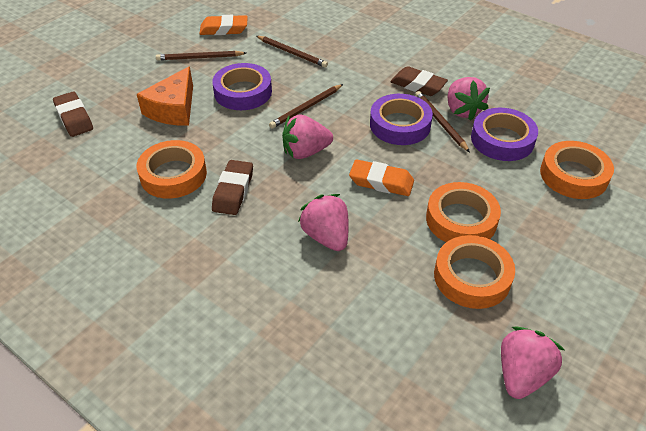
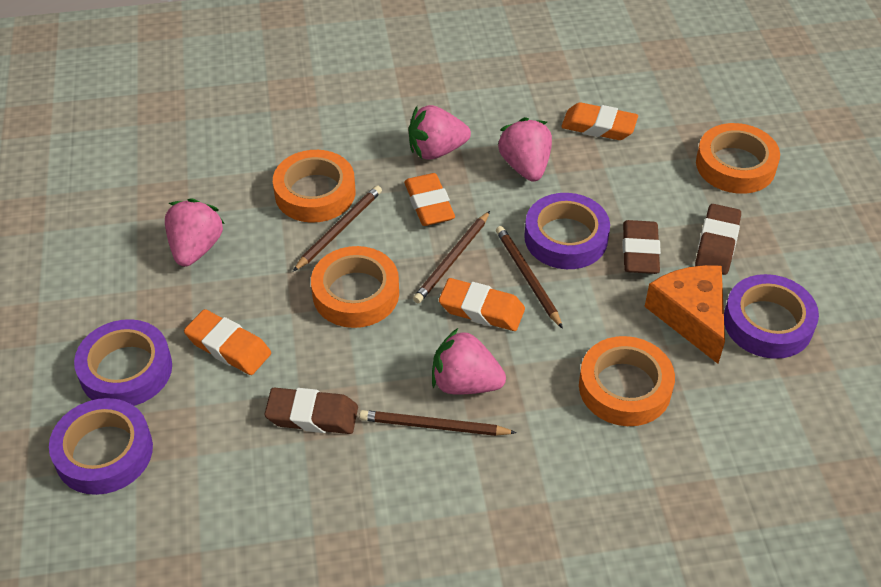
orange eraser: 2 -> 4
purple tape: 3 -> 4

